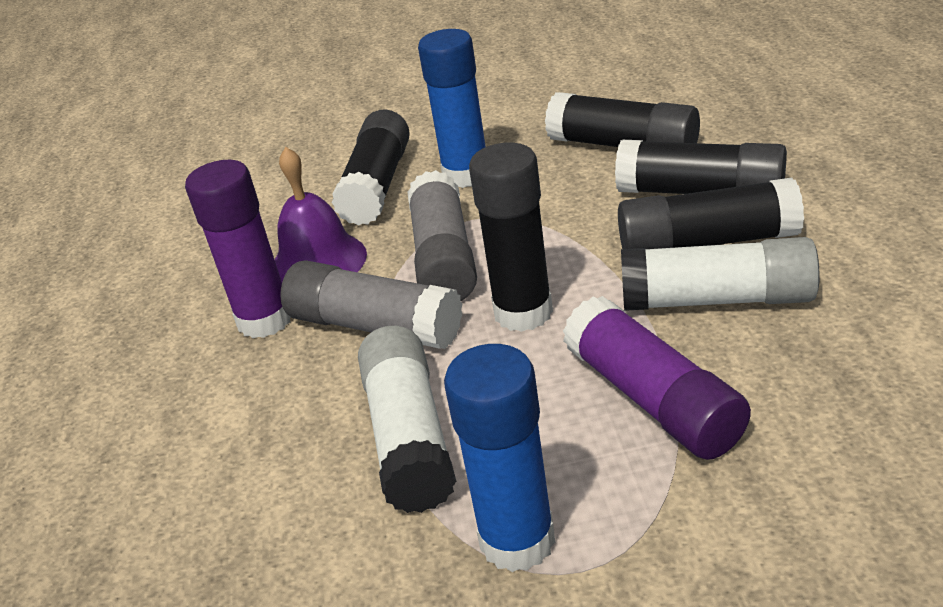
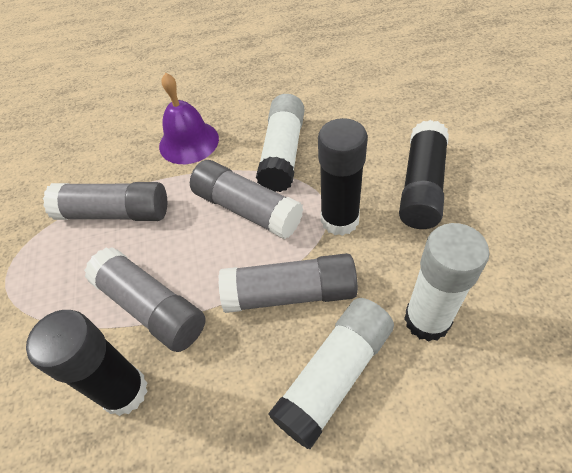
black glue stick: 5 -> 3
blue glue stick: 2 -> 0
grey glue stick: 2 -> 4
purple glue stick: 2 -> 0
white glue stick: 2 -> 3

